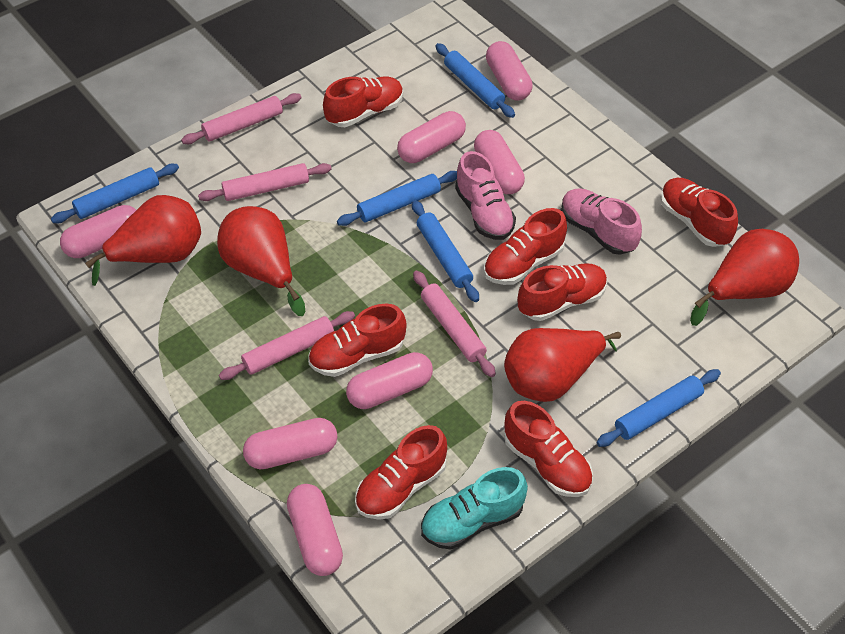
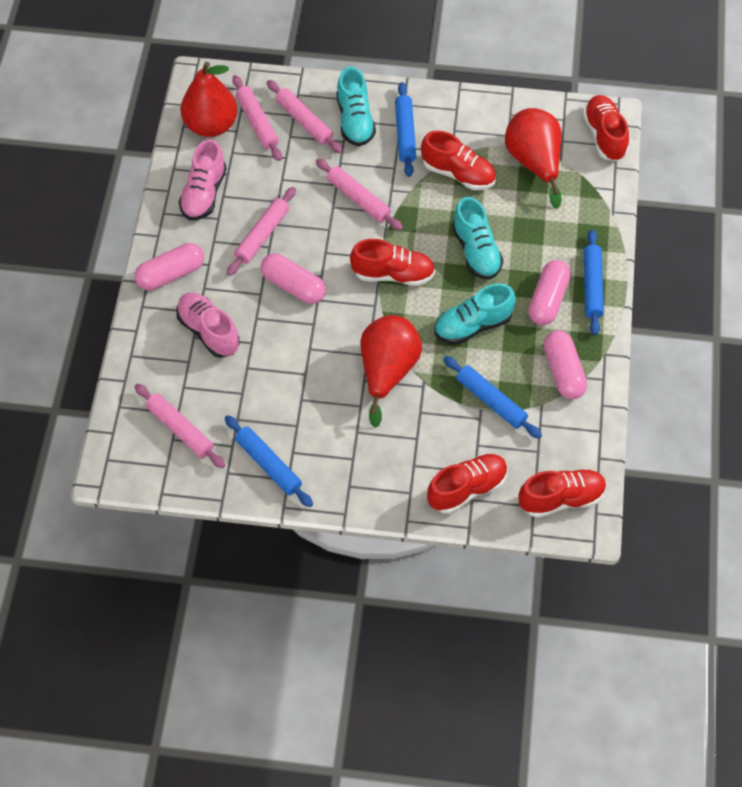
blue rolling pin: 5 -> 4
pink capsule: 7 -> 4
pink rolling pin: 4 -> 5
red pear: 4 -> 3
red shoe: 7 -> 5
turquoise shoe: 1 -> 3

